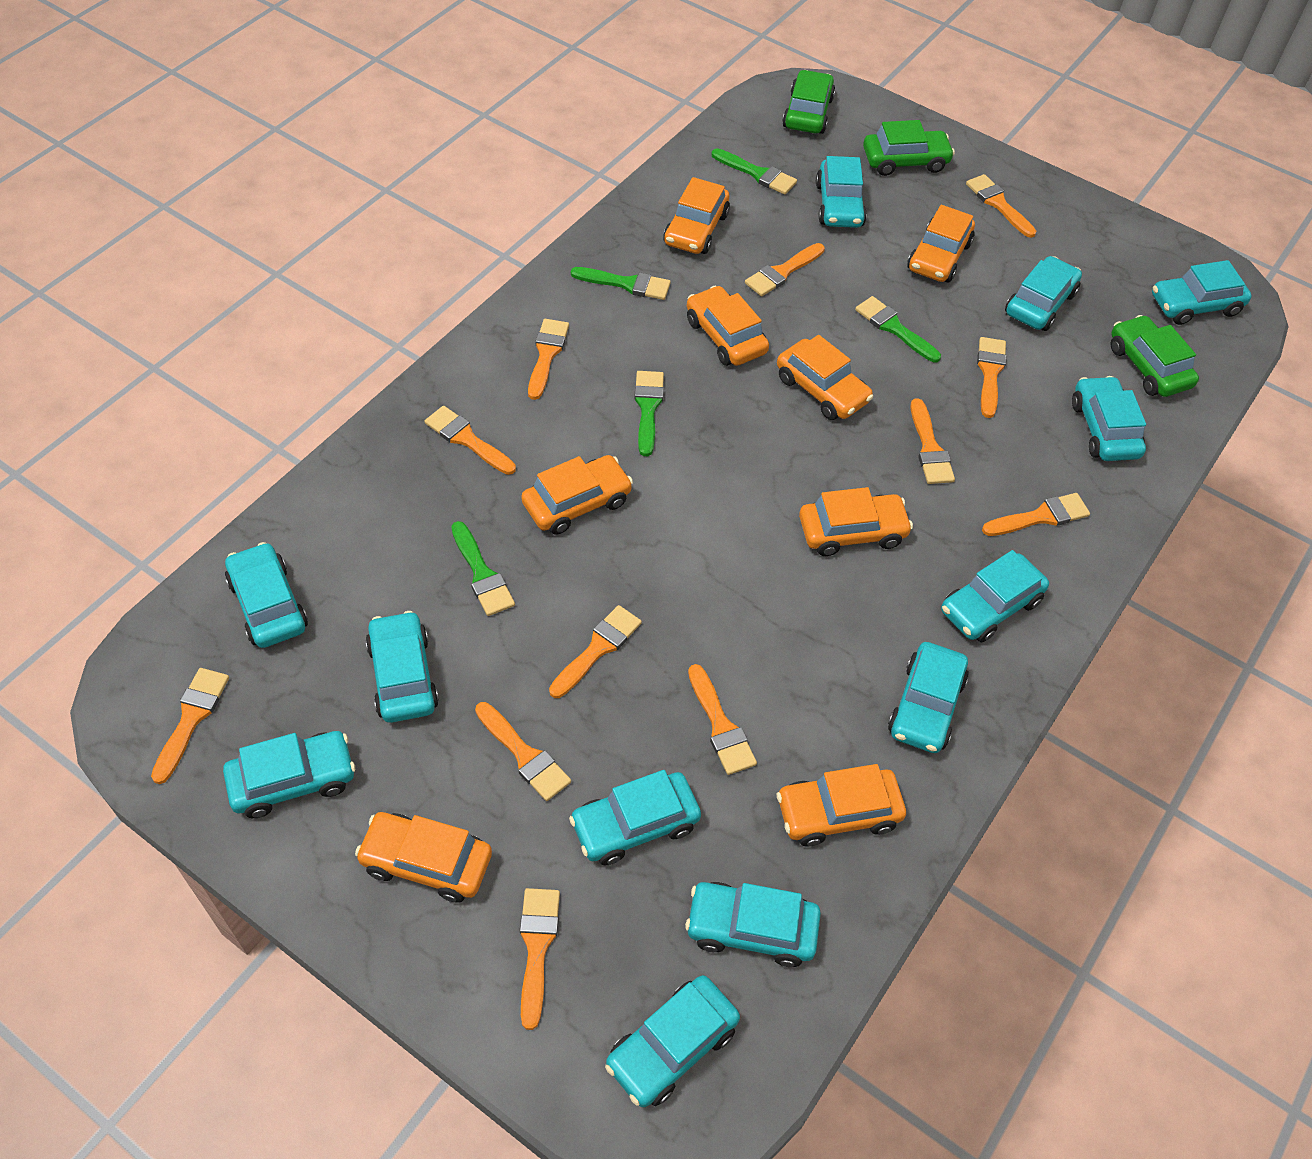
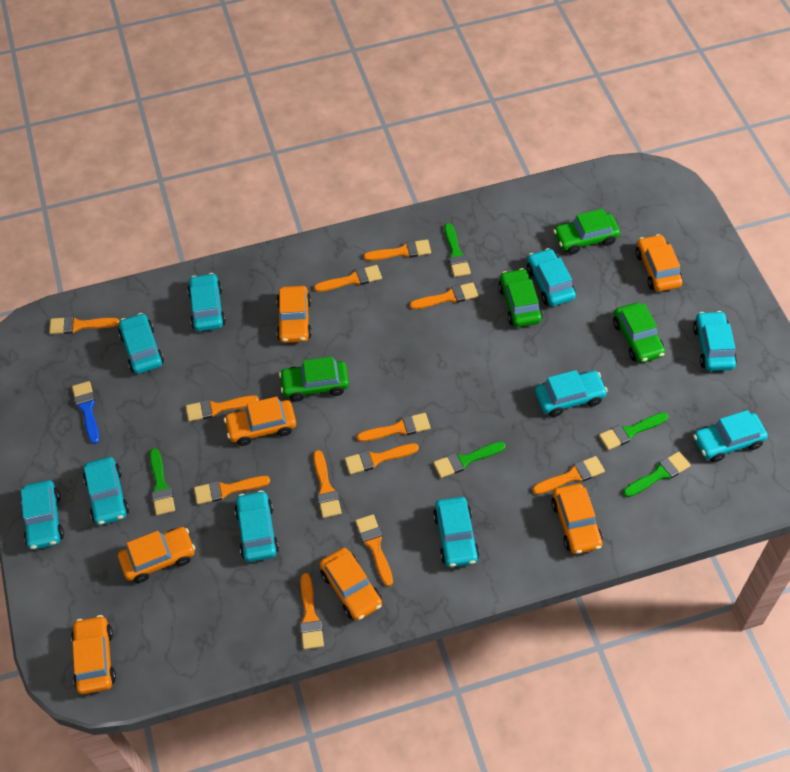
blue brush: 0 -> 1
green car: 3 -> 4
orange car: 8 -> 7
turquoise car: 12 -> 10

